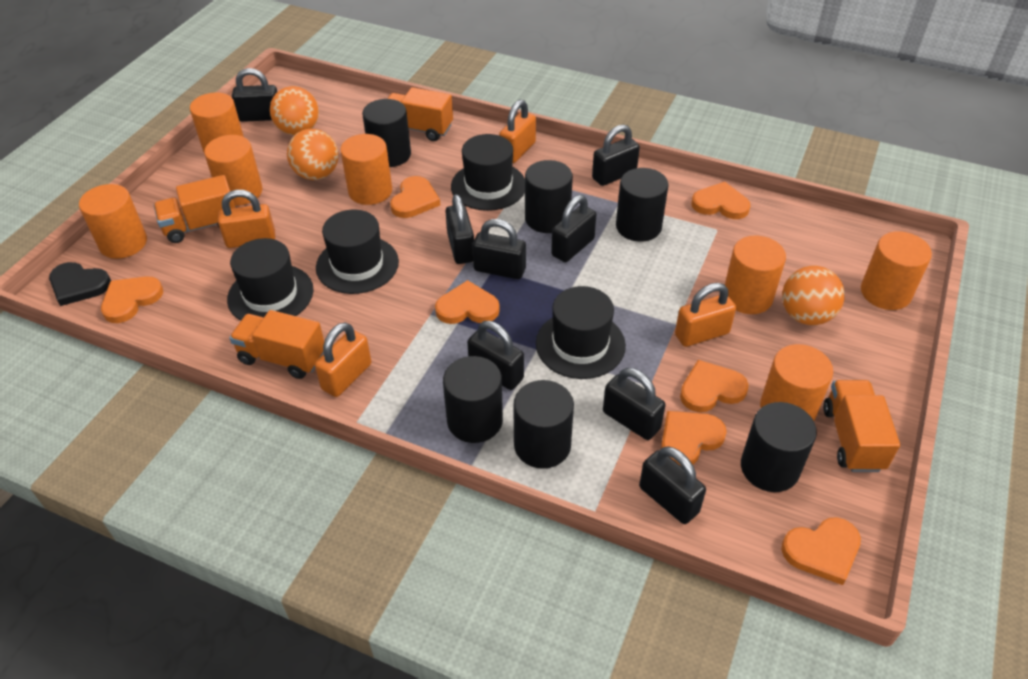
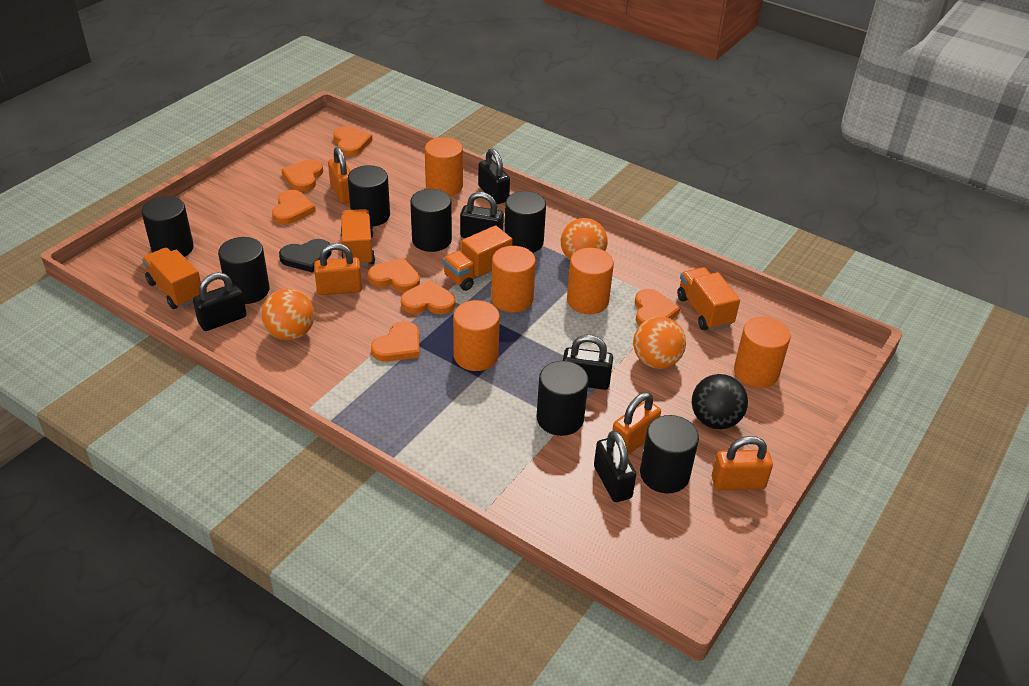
black ball: 0 -> 1
black cylinder: 6 -> 7
black hat: 4 -> 0
black padlock: 8 -> 5
orange cylinder: 7 -> 5

